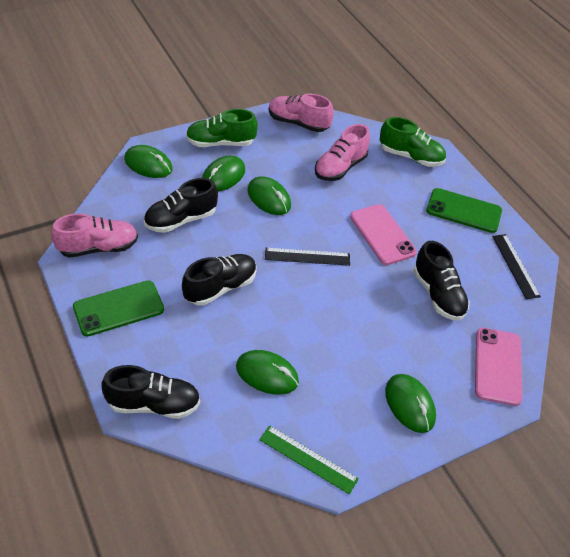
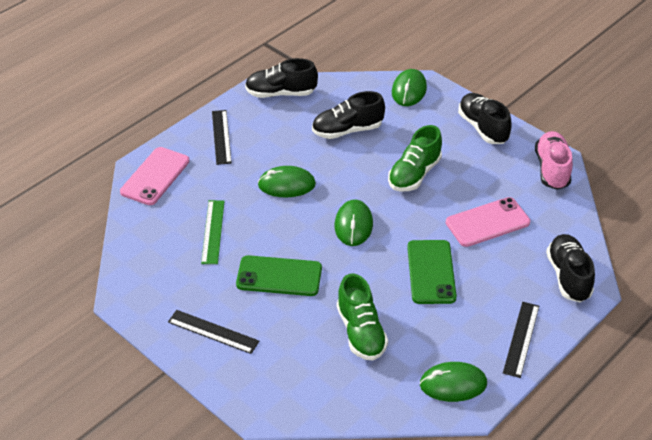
black ruler: 2 -> 3
green mouse: 5 -> 4
pink shoe: 3 -> 1

